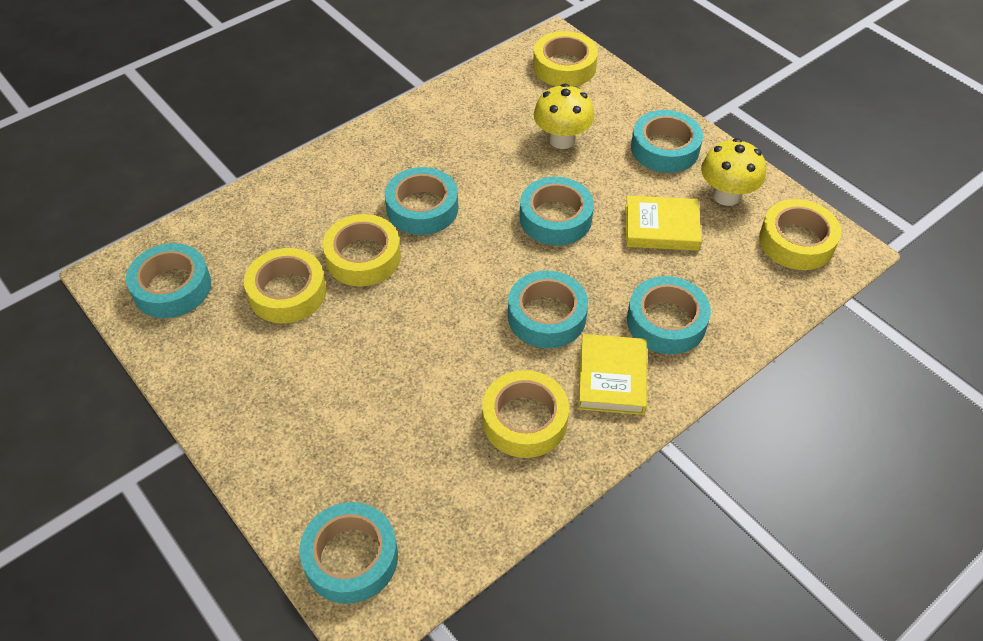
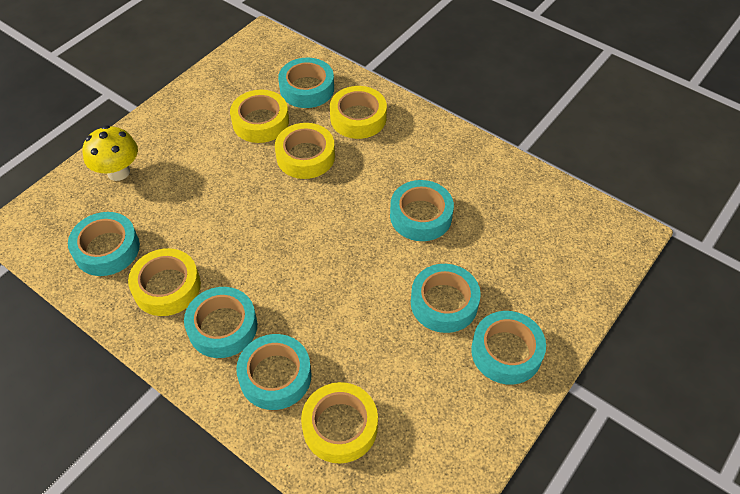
yellow book: 2 -> 0
yellow mushroom: 2 -> 1

